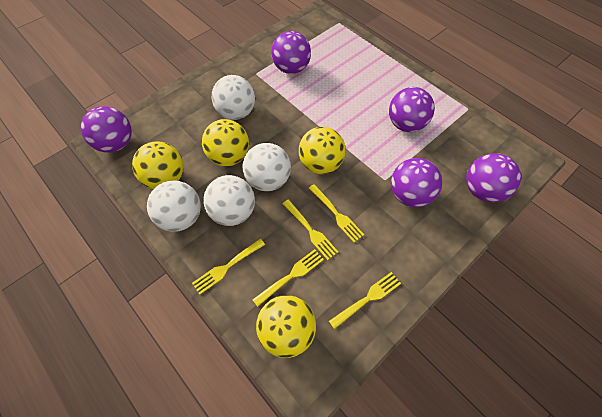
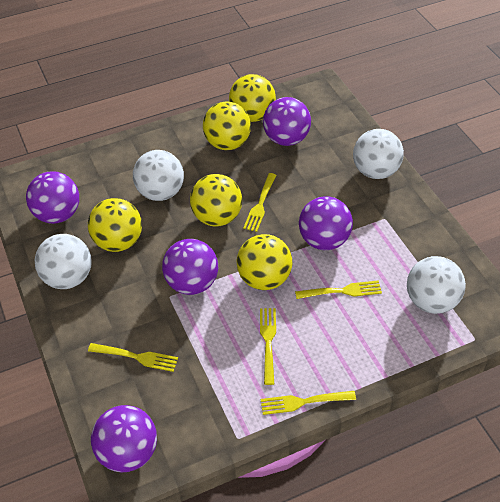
yellow ball: 4 -> 5

